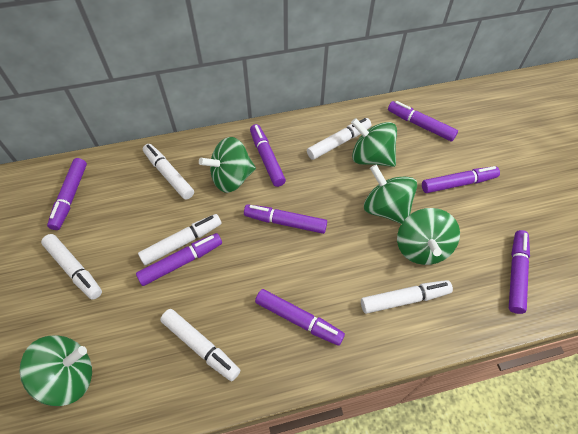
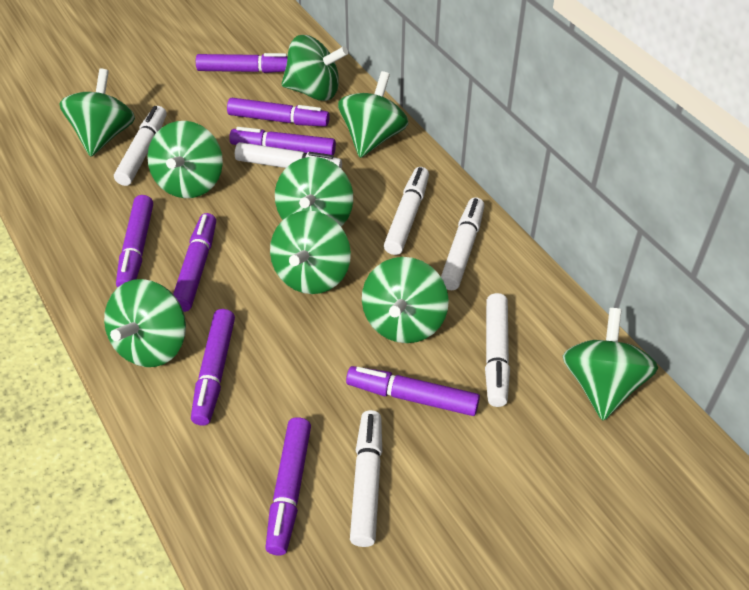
green spinning top: 5 -> 9

